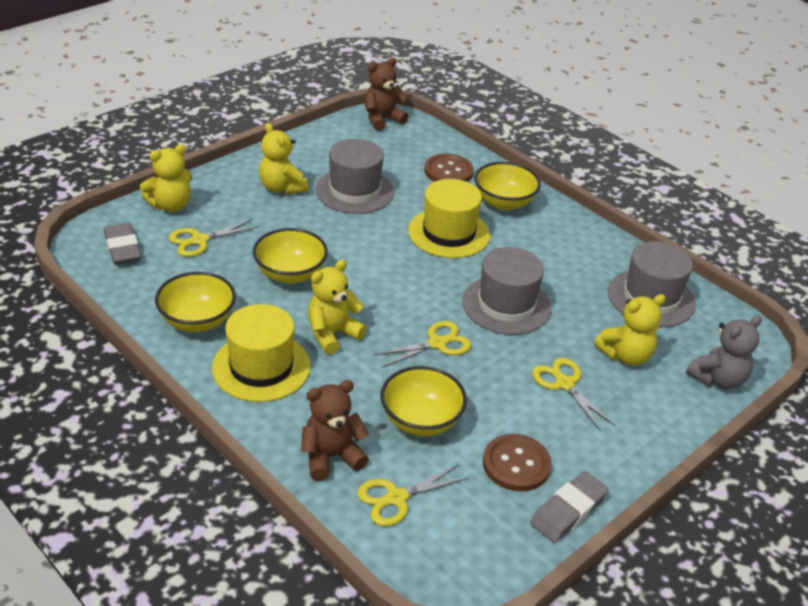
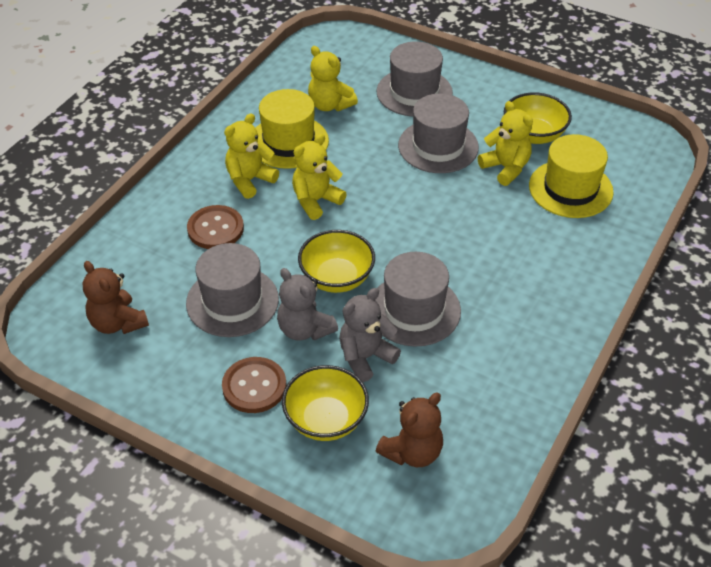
grey eraser: 2 -> 0
grey hat: 3 -> 4
grey teddy bear: 1 -> 2
yellow bowl: 4 -> 3
yellow scissors: 4 -> 0

